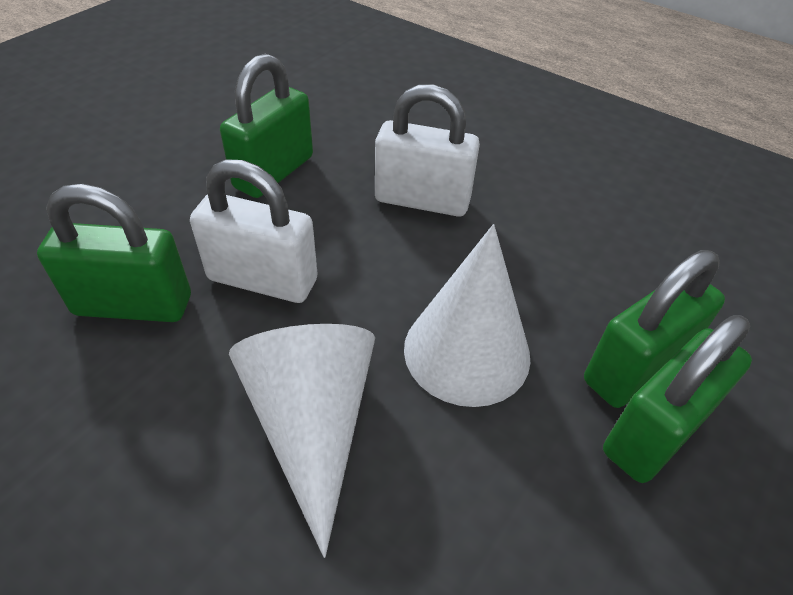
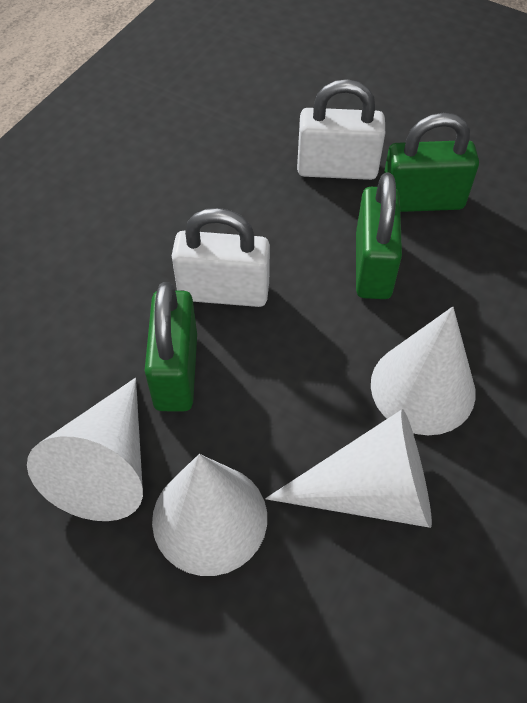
green padlock: 4 -> 3
white cone: 2 -> 4

